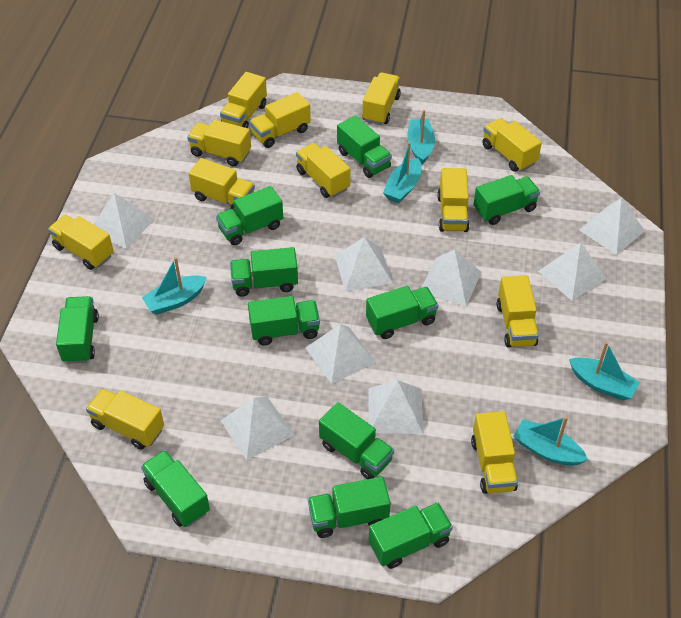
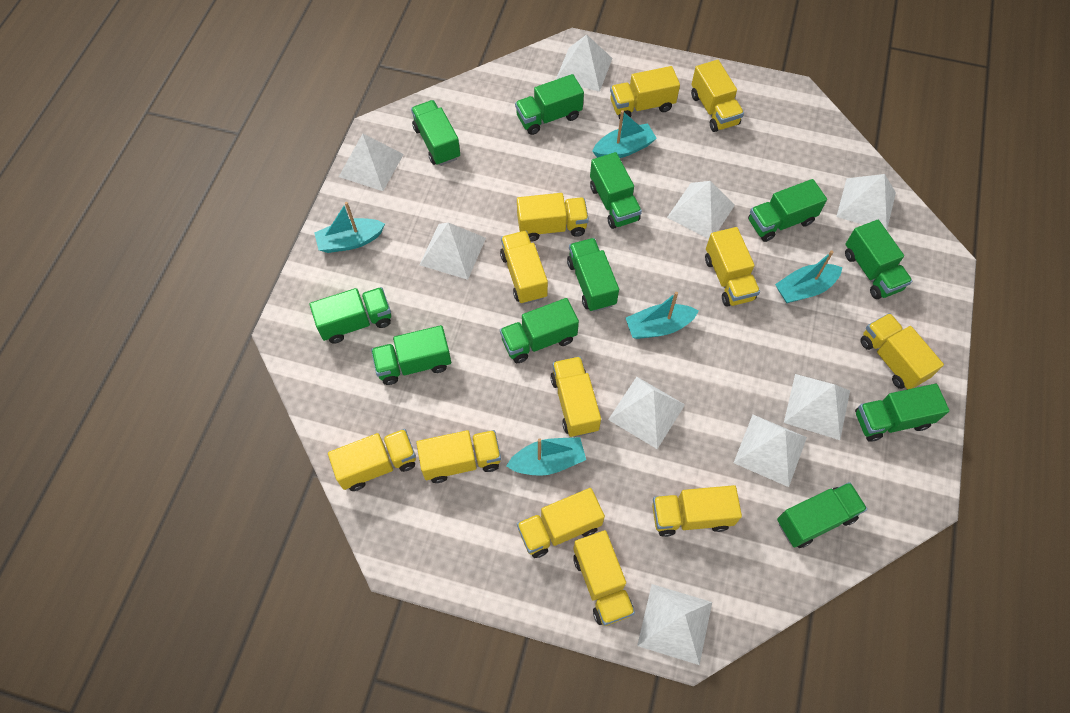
white pyramid: 8 -> 9

